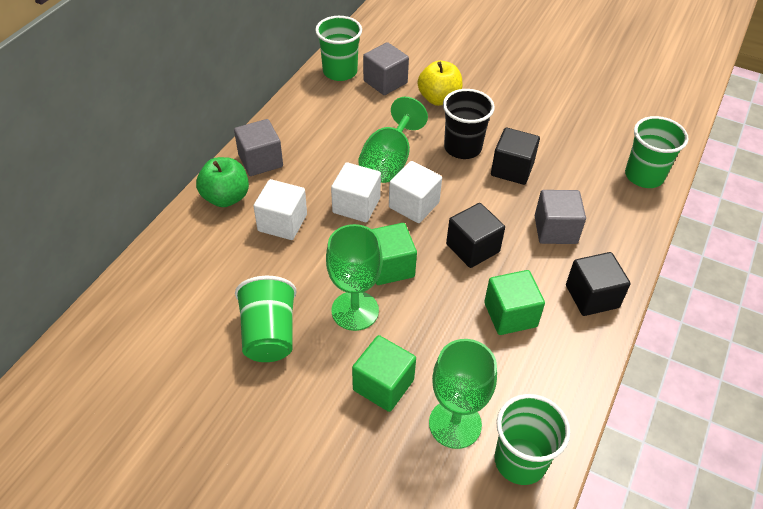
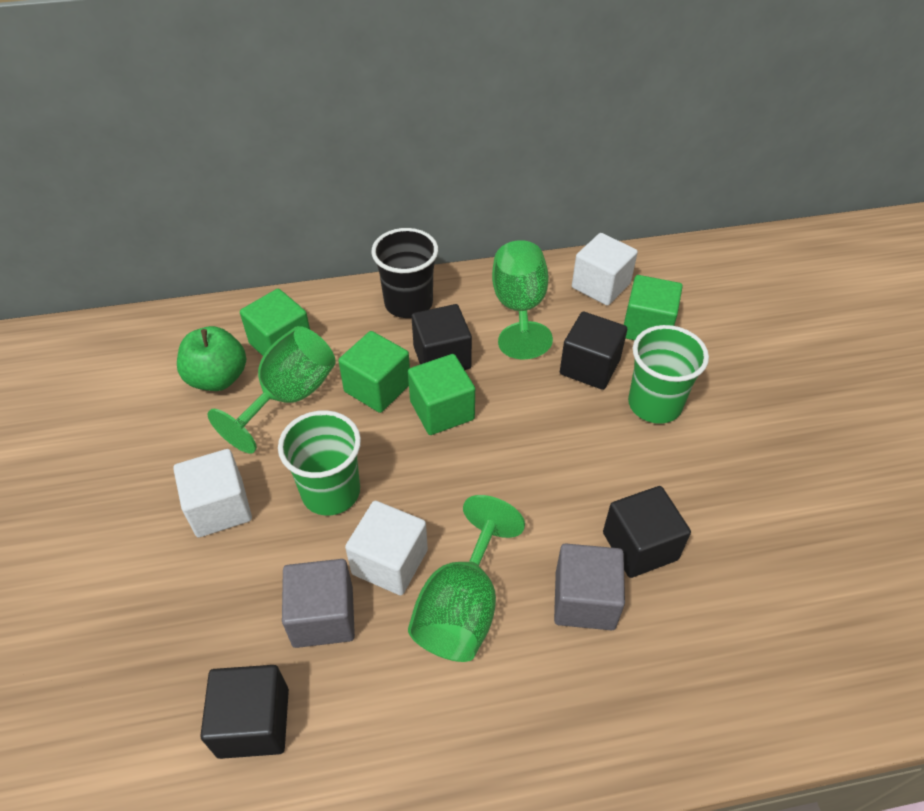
black cube: 3 -> 4
green cube: 3 -> 4
green cup: 4 -> 2
grey cube: 3 -> 2
yellow apple: 1 -> 0

